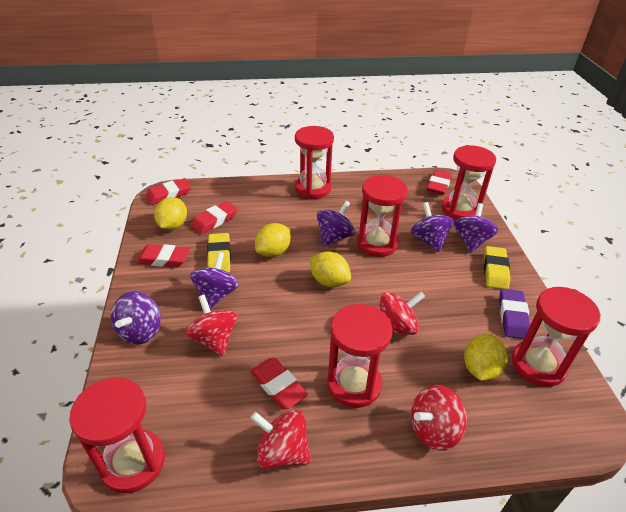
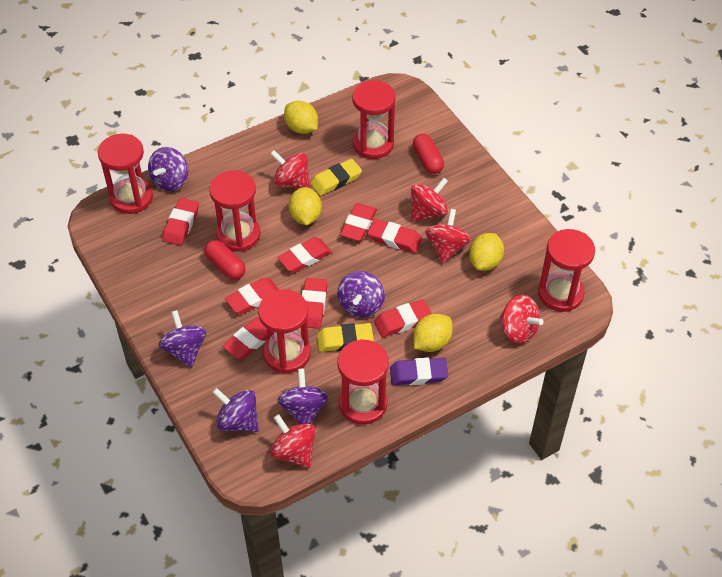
red capsule: 0 -> 2
red eraser: 5 -> 8
red spinning top: 4 -> 5

